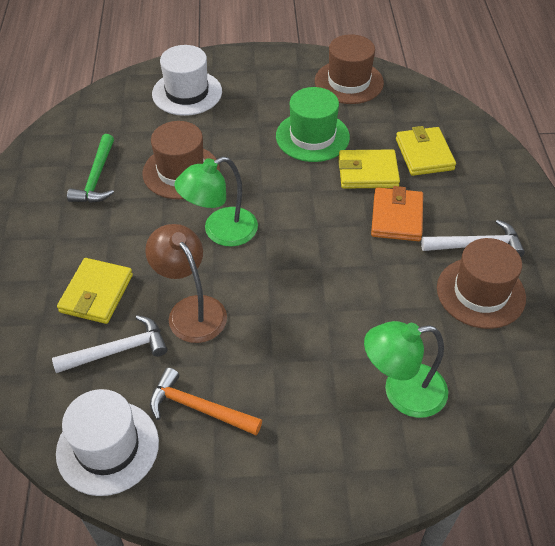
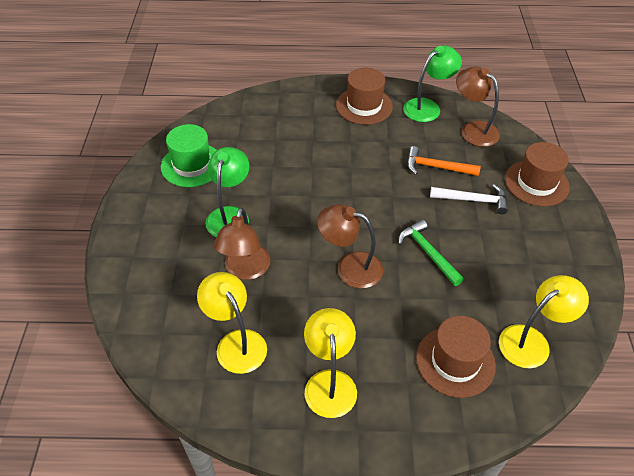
brown lamp: 1 -> 3
orange wallet: 1 -> 0
white hammer: 2 -> 1
white hat: 2 -> 0
yellow lamp: 0 -> 3
yellow wallet: 3 -> 0

